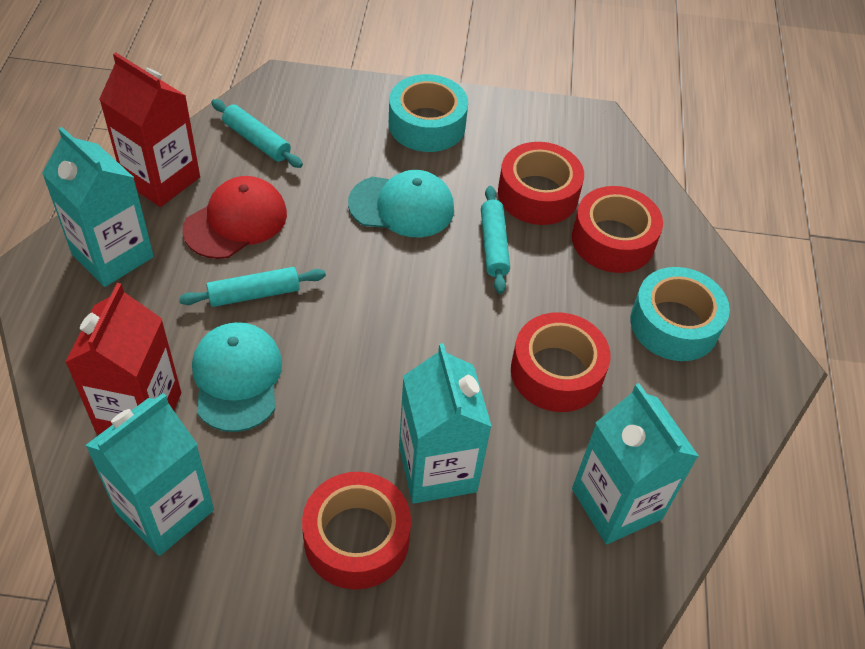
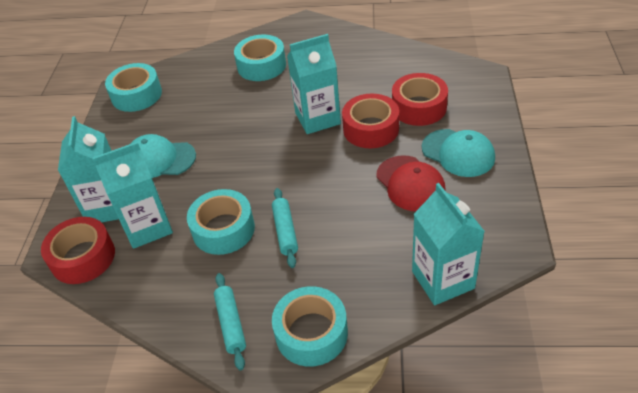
red carton: 2 -> 0
red tape: 4 -> 3
turquoise rolling pin: 3 -> 2
turquoise tape: 2 -> 4

